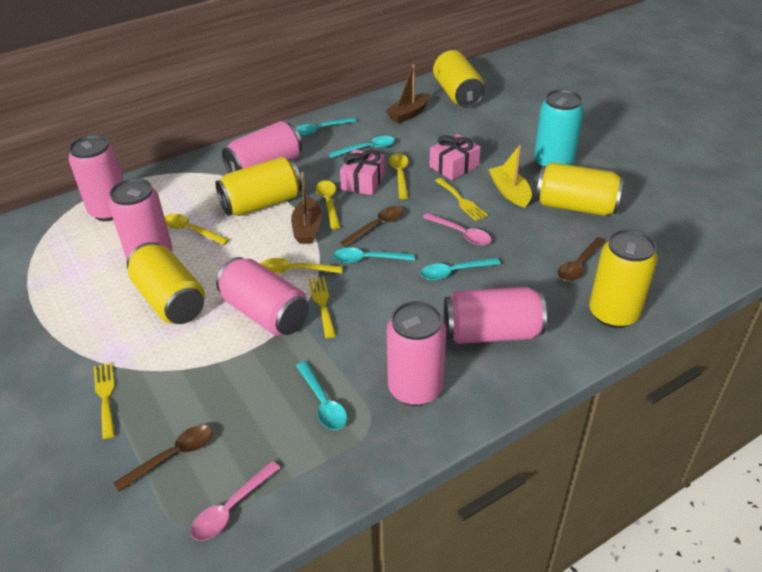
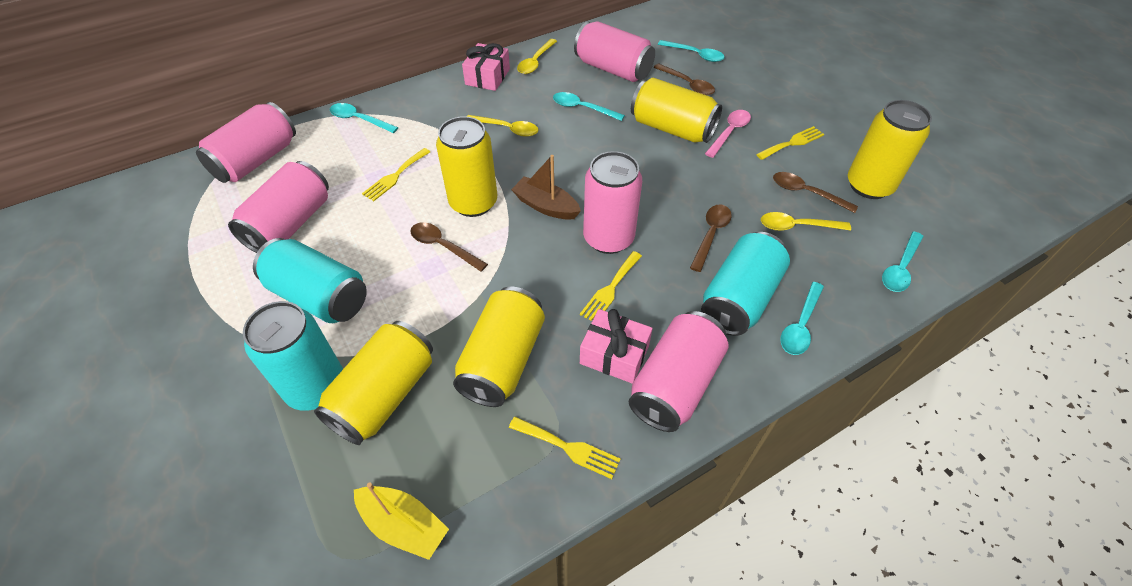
brown boat: 2 -> 1
brown spoon: 3 -> 4
pink can: 6 -> 5
pink spoon: 2 -> 1
turquoise can: 1 -> 3
yellow fork: 3 -> 4
yellow spoon: 4 -> 3

